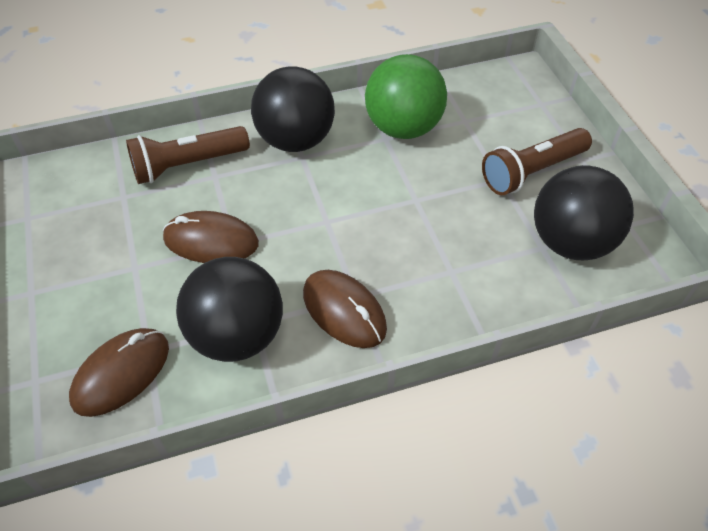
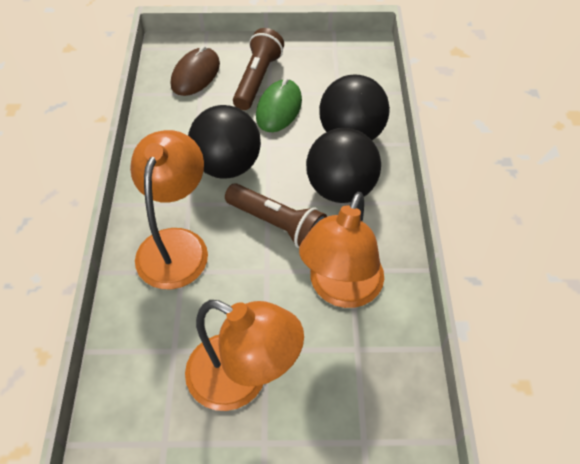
brown mouse: 3 -> 1
green ball: 1 -> 0
green mouse: 0 -> 1
orange lamp: 0 -> 3

